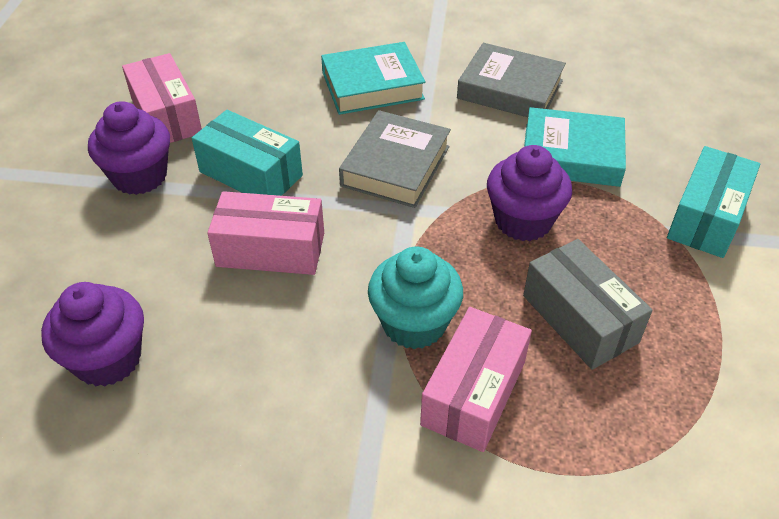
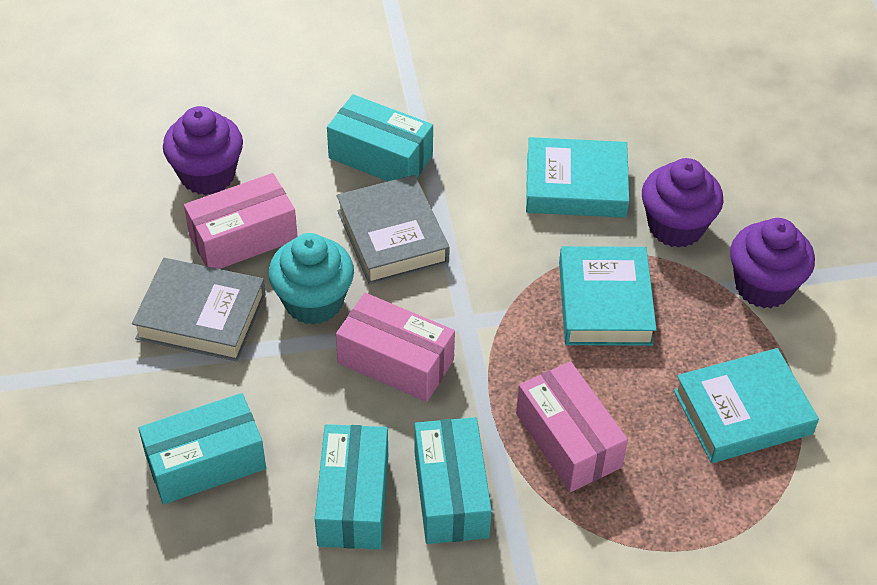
grey box: 1 -> 0
turquoise book: 2 -> 3
turquoise box: 2 -> 4

